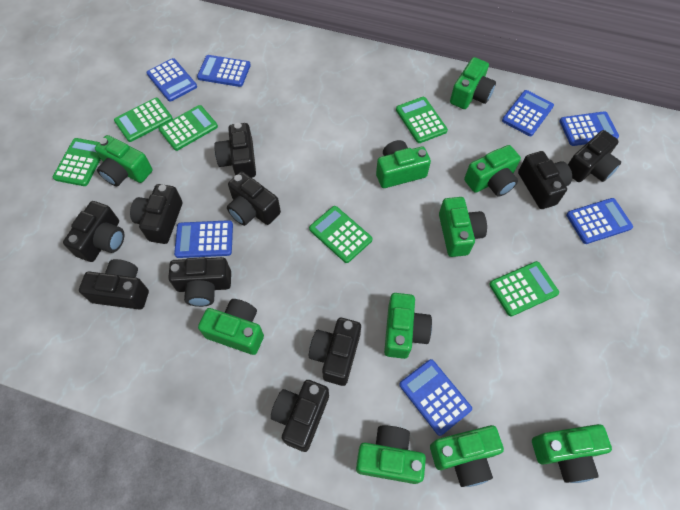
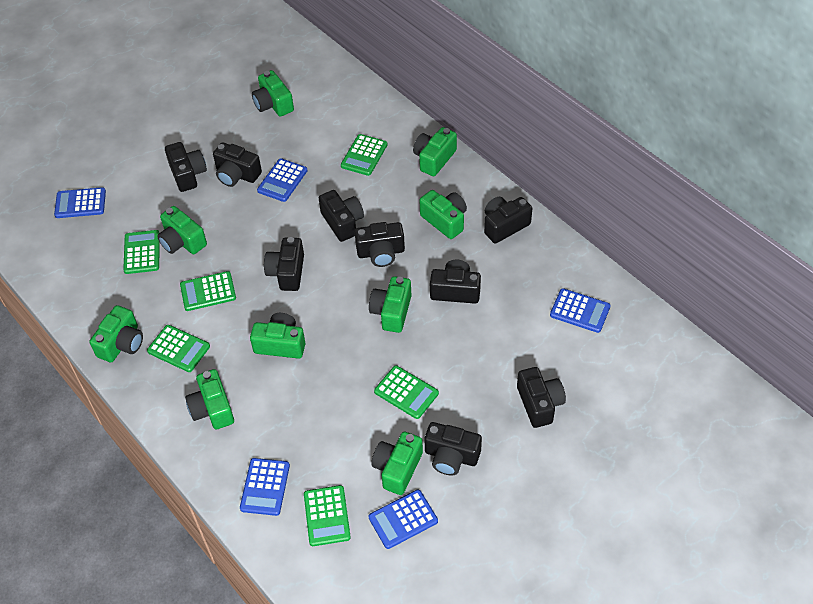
black camera: 10 -> 9
blue calculator: 7 -> 5
green camera: 10 -> 9

